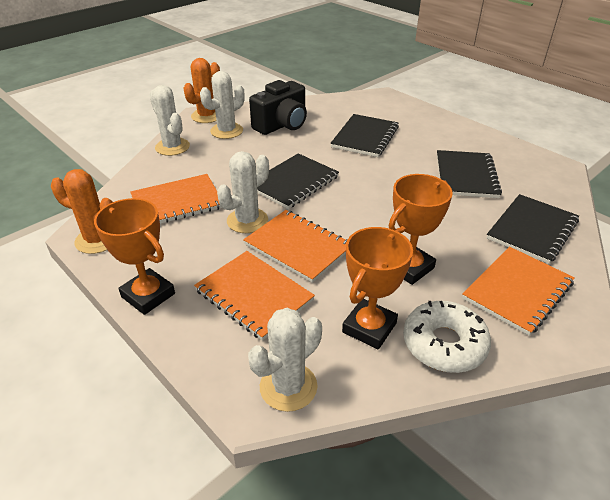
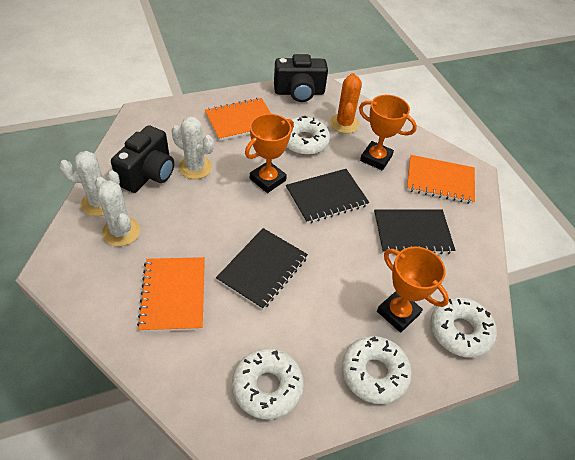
black camera: 1 -> 2
black notebook: 4 -> 3
orange cactus: 2 -> 1
orange notebook: 4 -> 3
white cactus: 4 -> 3
white donut: 1 -> 4

